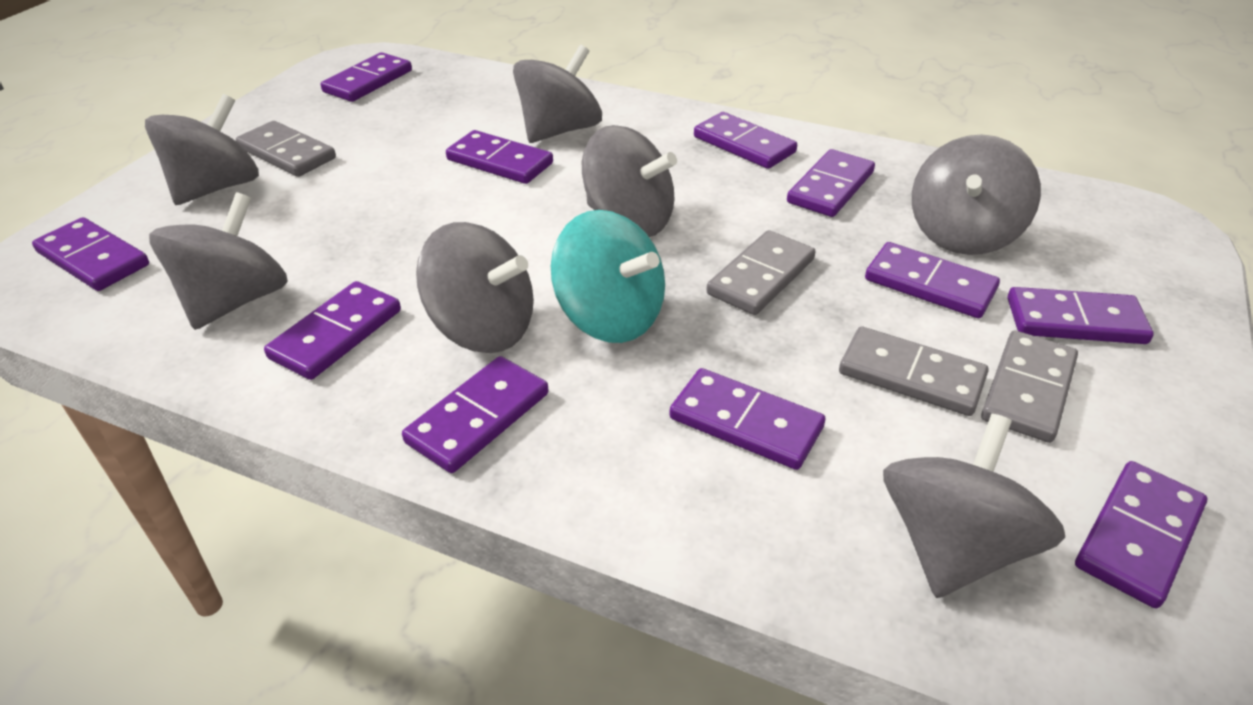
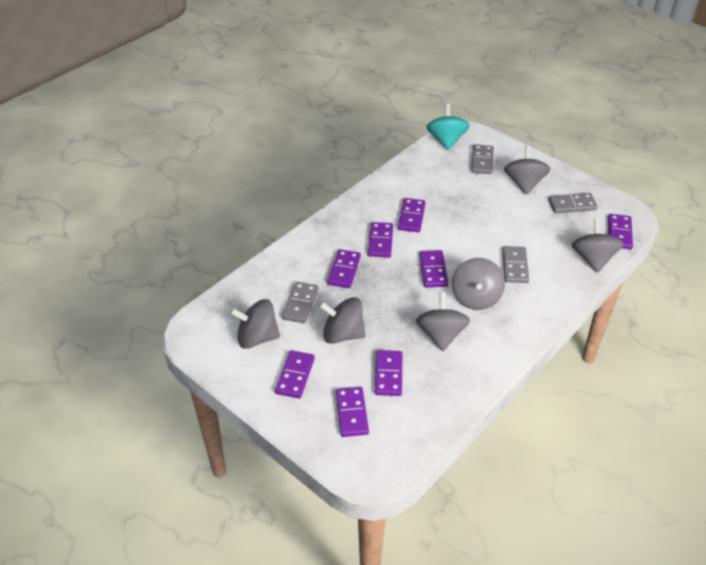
grey spinning top: 7 -> 6
purple domino: 11 -> 8

